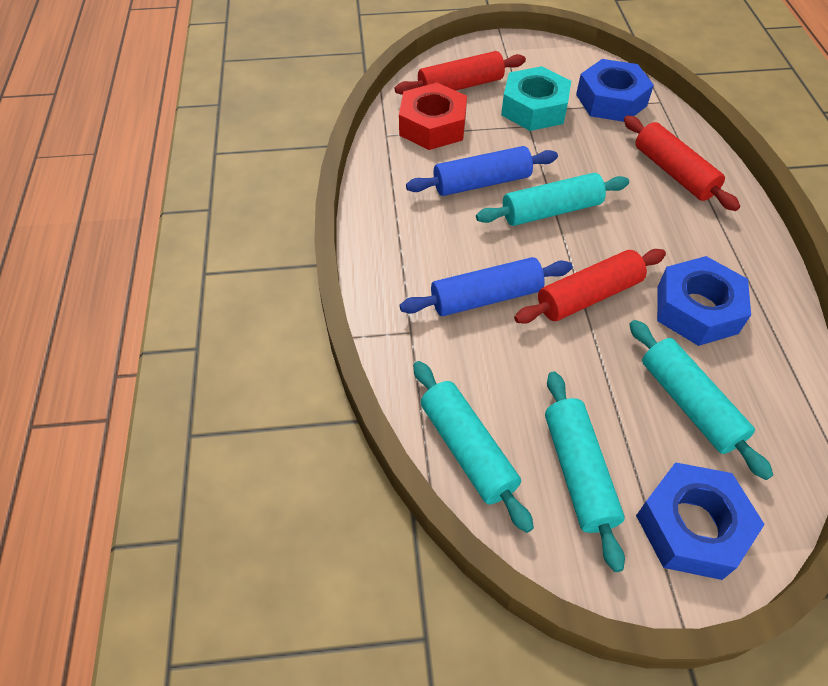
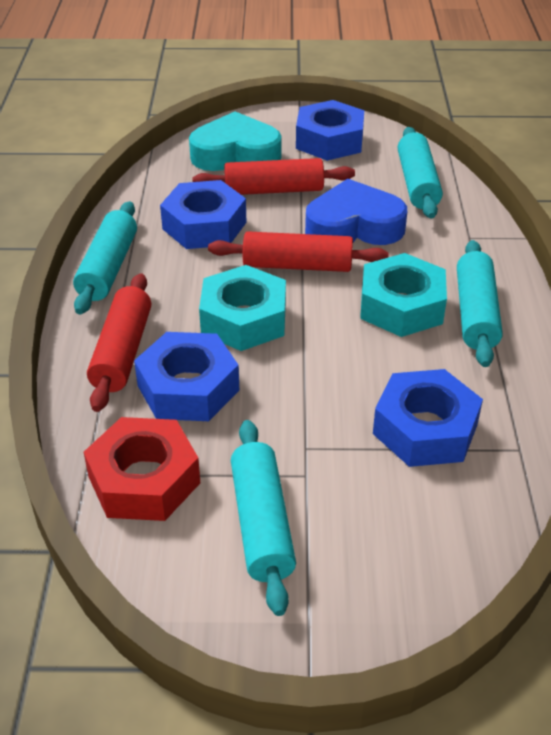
blue heart: 0 -> 1
blue nut: 3 -> 4
blue rolling pin: 2 -> 0
turquoise heart: 0 -> 1
turquoise nut: 1 -> 2

